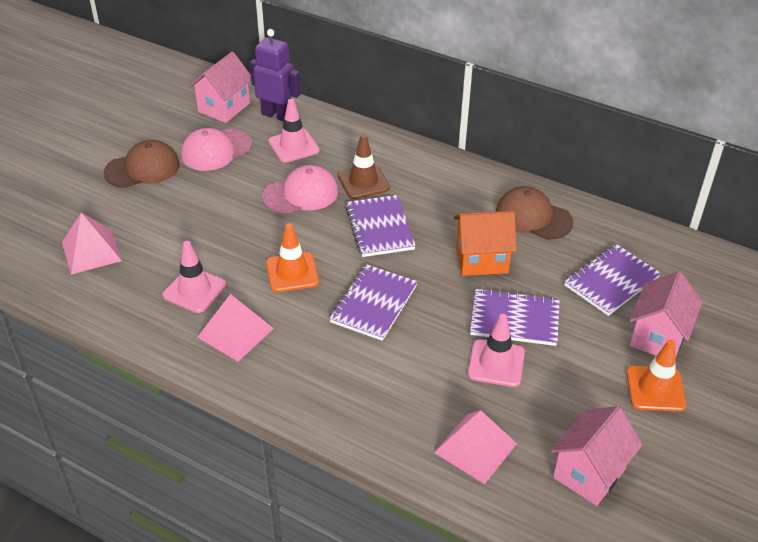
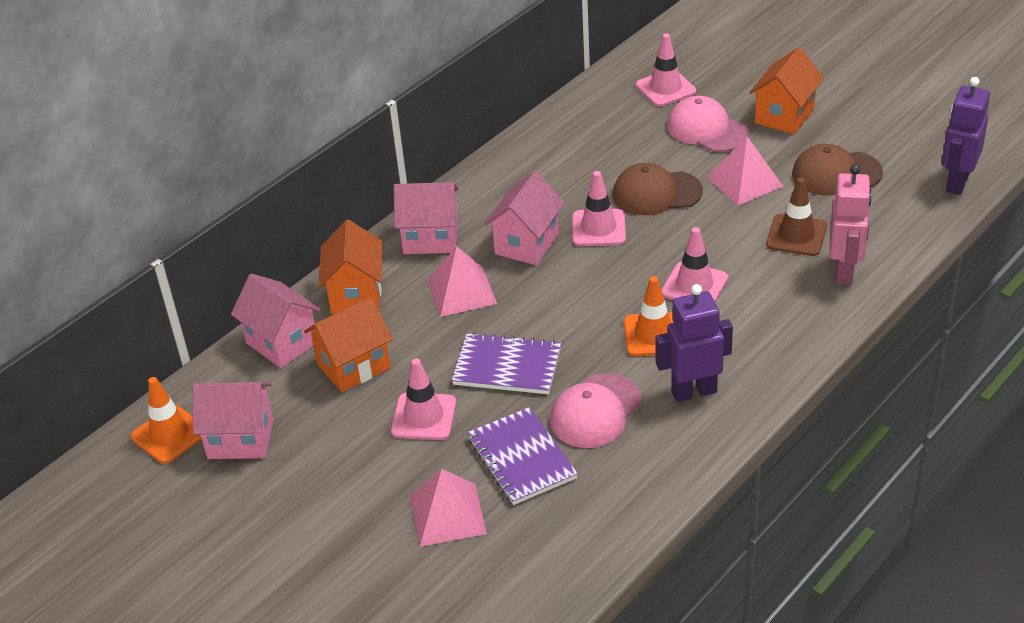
orange house: 1 -> 3
pink house: 3 -> 4
pink robot: 0 -> 1
pink traffic cone: 3 -> 4
purple notebook: 4 -> 2
purple robot: 1 -> 2

